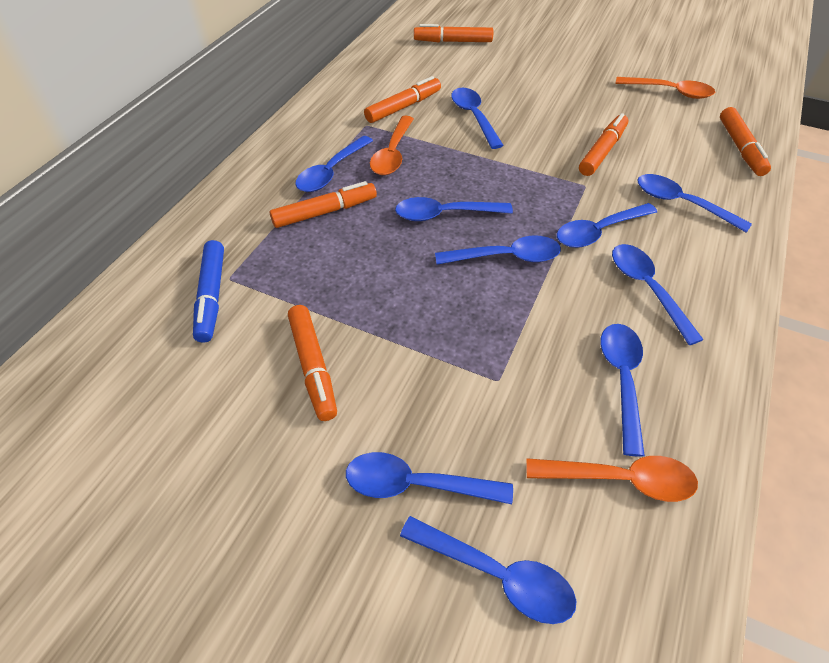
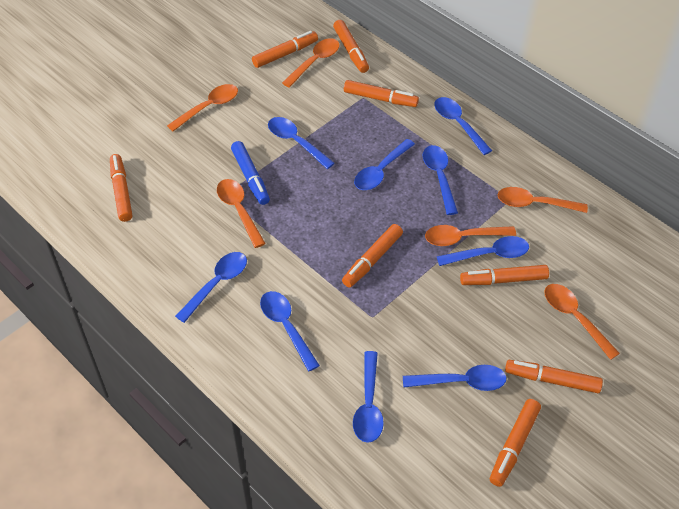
blue spoon: 10 -> 9
orange marker: 6 -> 8
orange spoon: 3 -> 6

